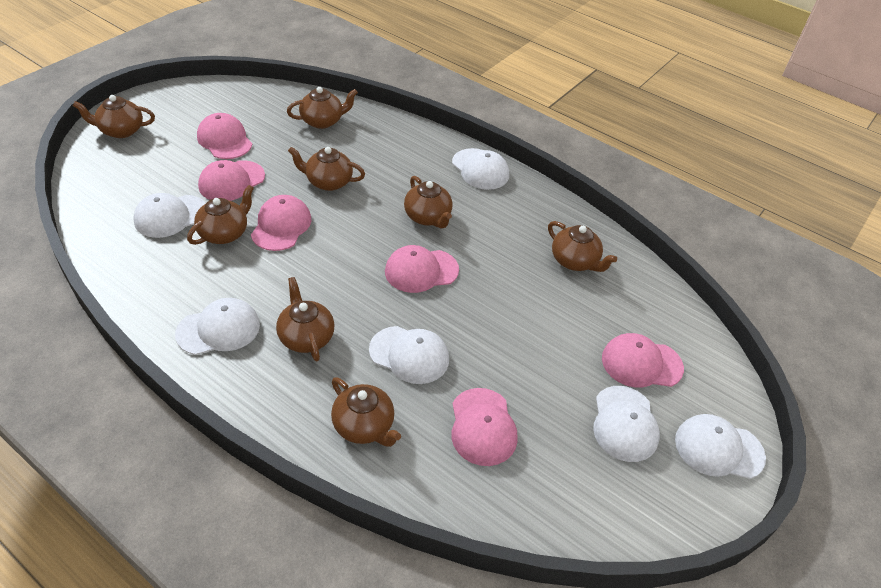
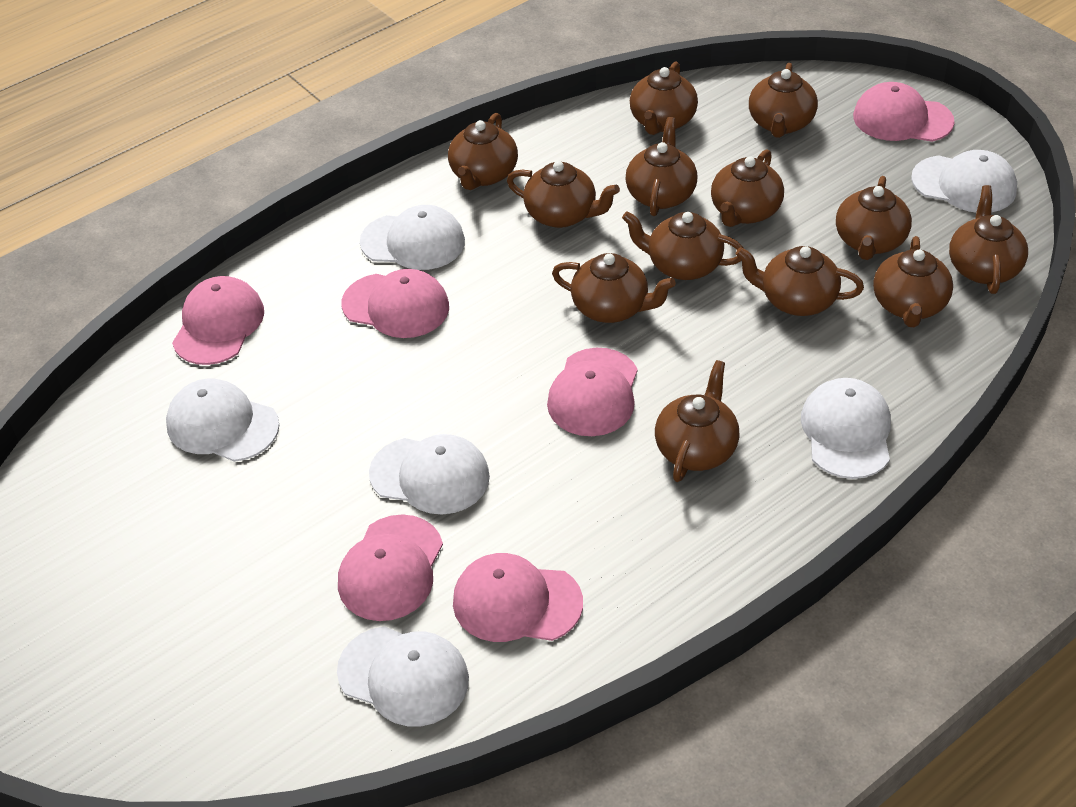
brown teapot: 8 -> 13

